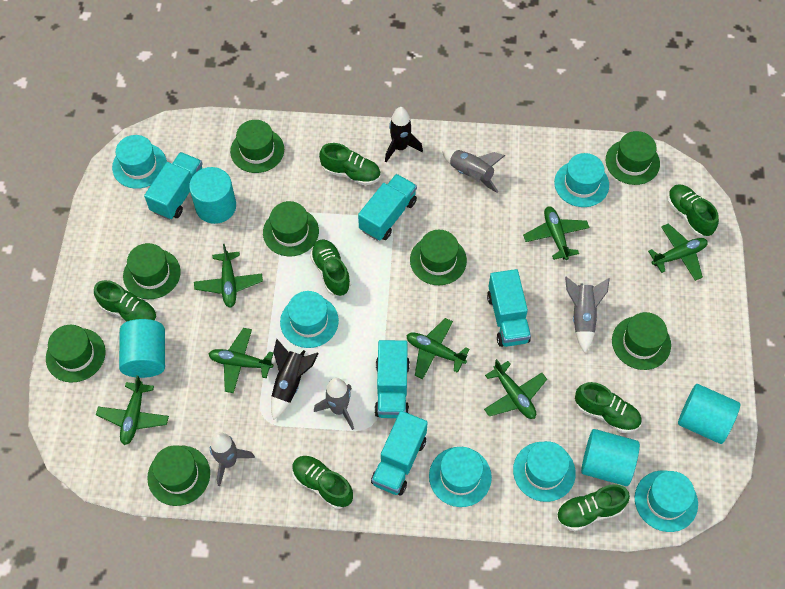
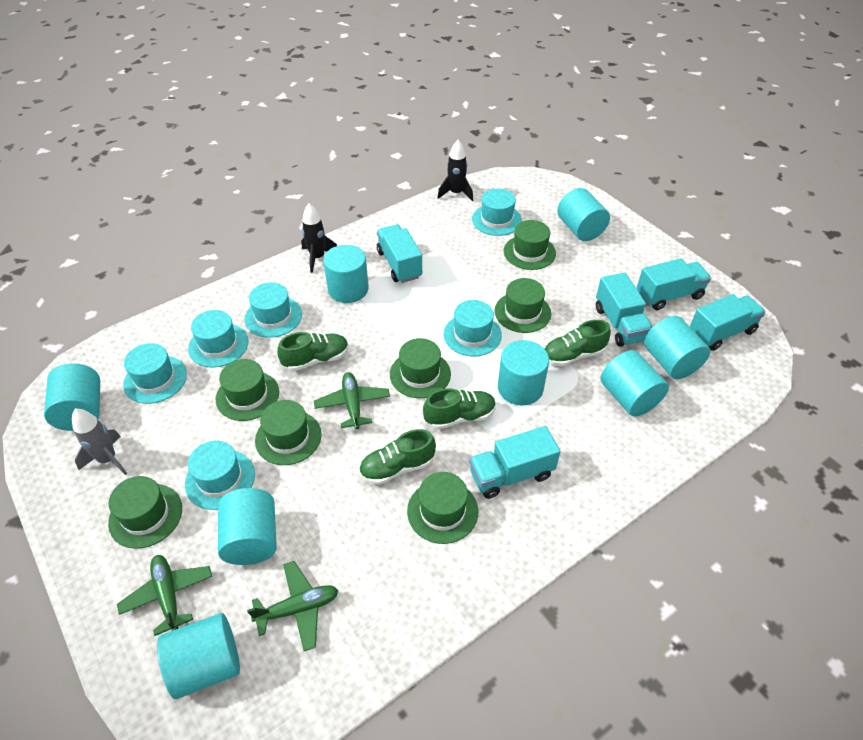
green hat: 8 -> 7
green plane: 7 -> 3
green shoe: 7 -> 4
grey rocket: 4 -> 1
turquoise cylinder: 4 -> 8

